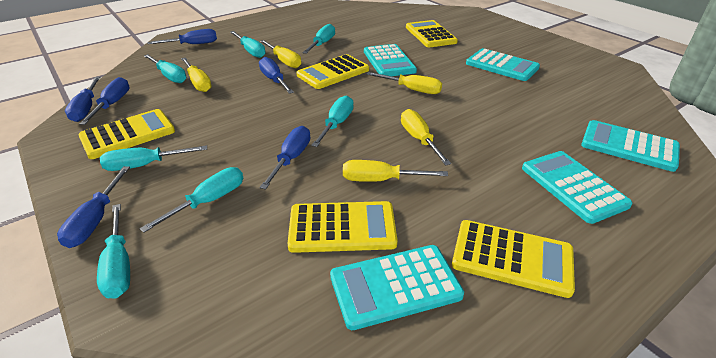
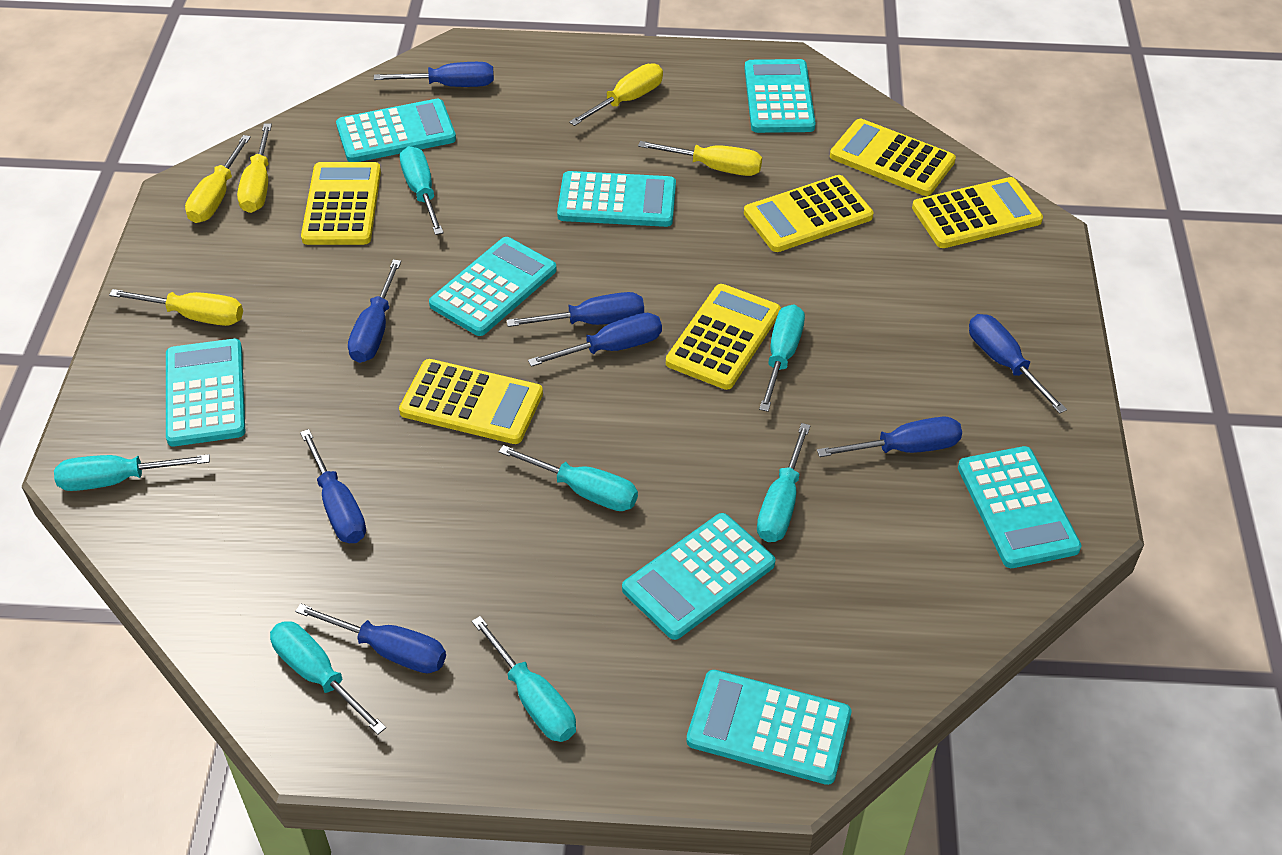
blue screwdriver: 6 -> 8
turquoise calculator: 5 -> 8
yellow calculator: 5 -> 6

